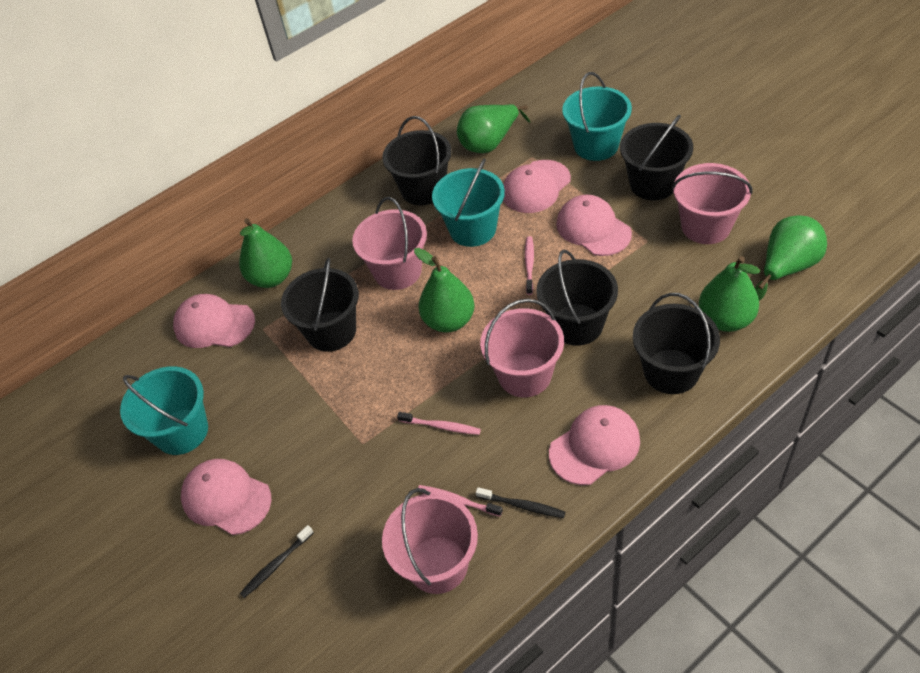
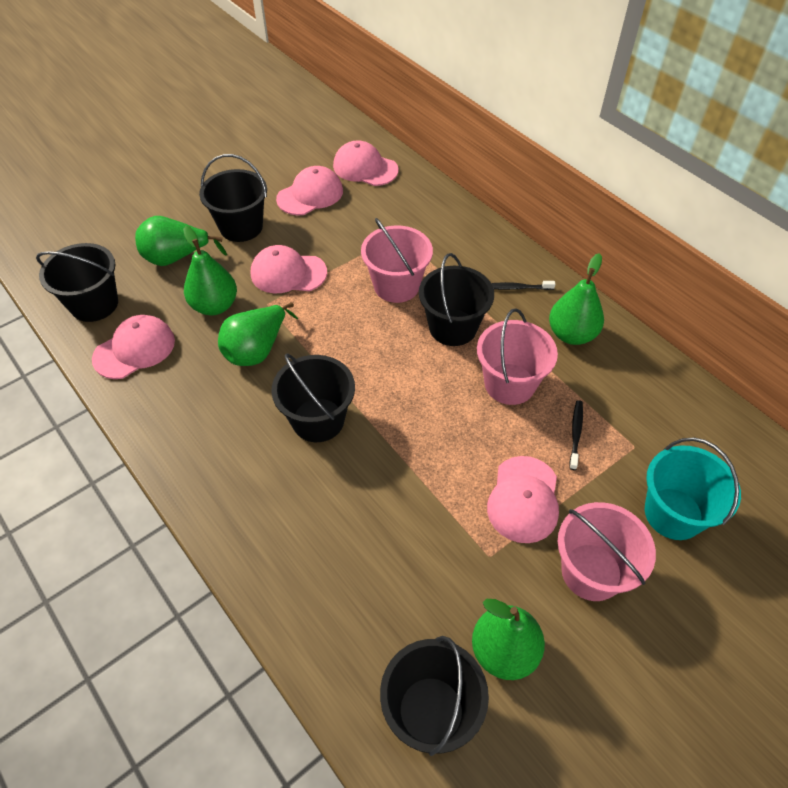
pink bucket: 4 -> 3
pink toothbrush: 3 -> 0
turquoise bucket: 3 -> 1

